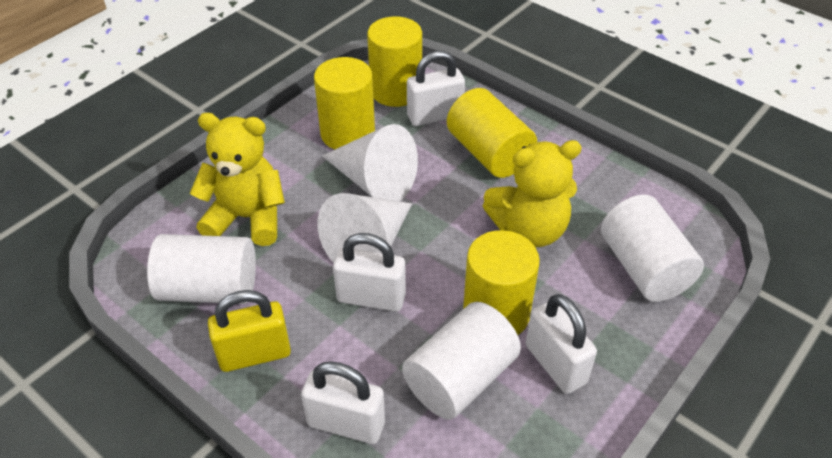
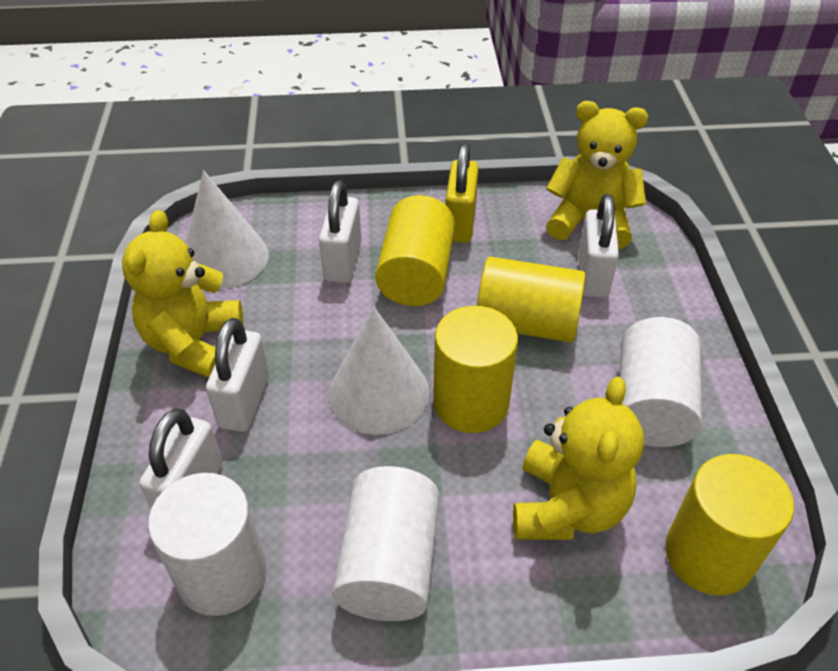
yellow teddy bear: 2 -> 3

